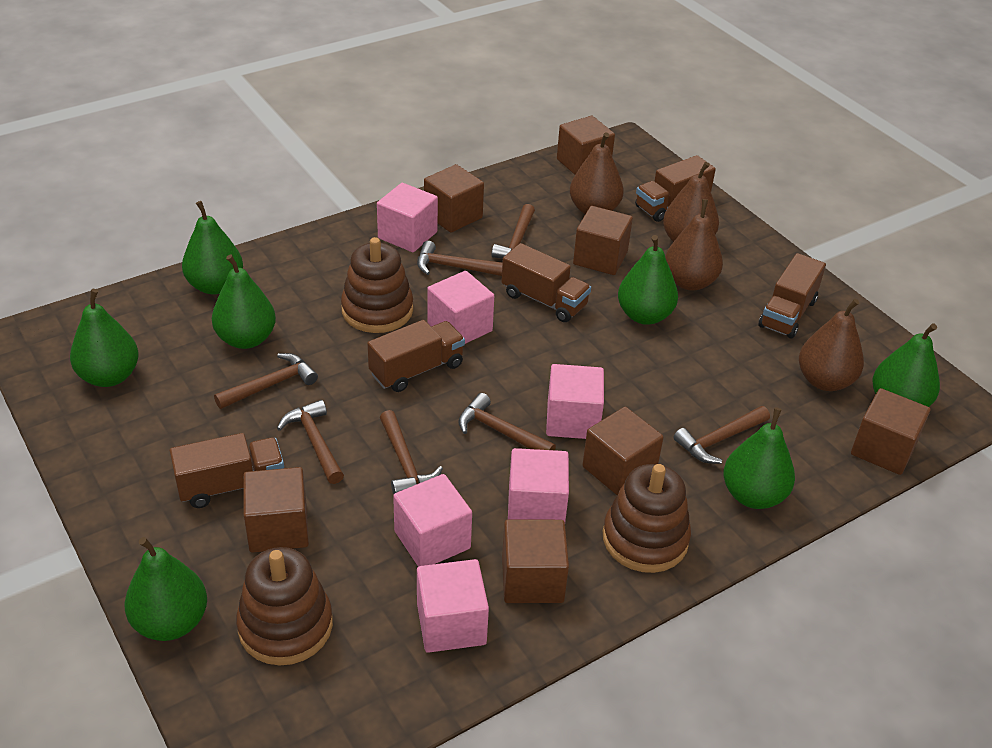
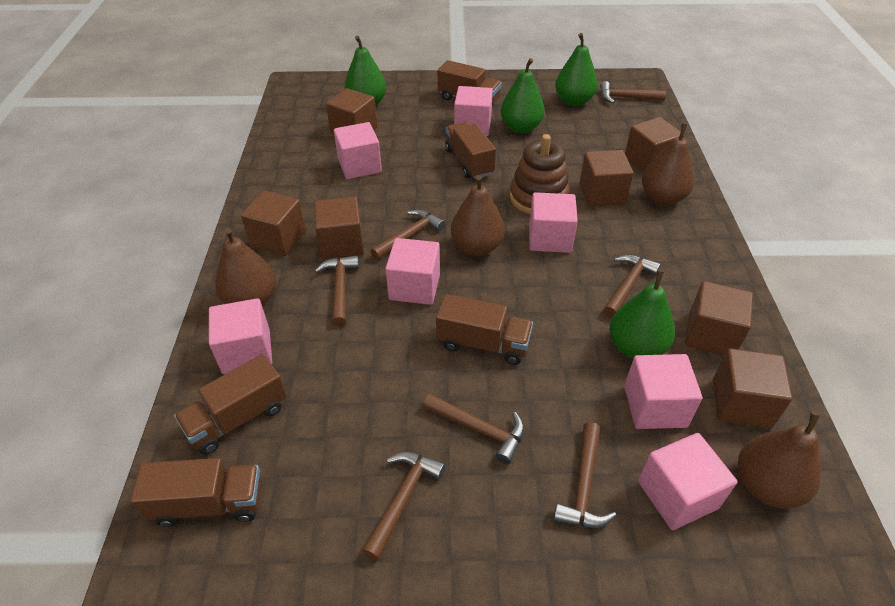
brown stacking toy: 3 -> 1
green pear: 7 -> 4
pink cube: 6 -> 7

